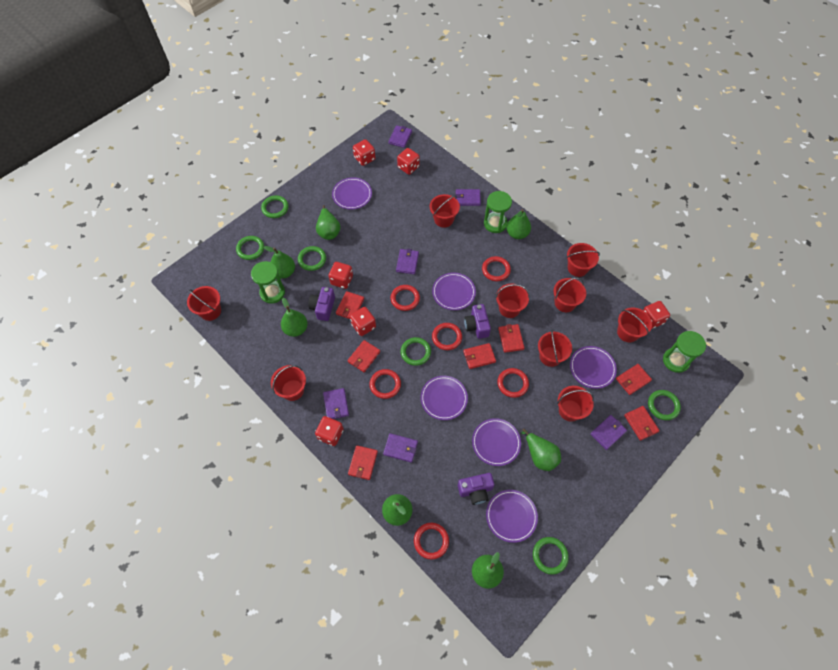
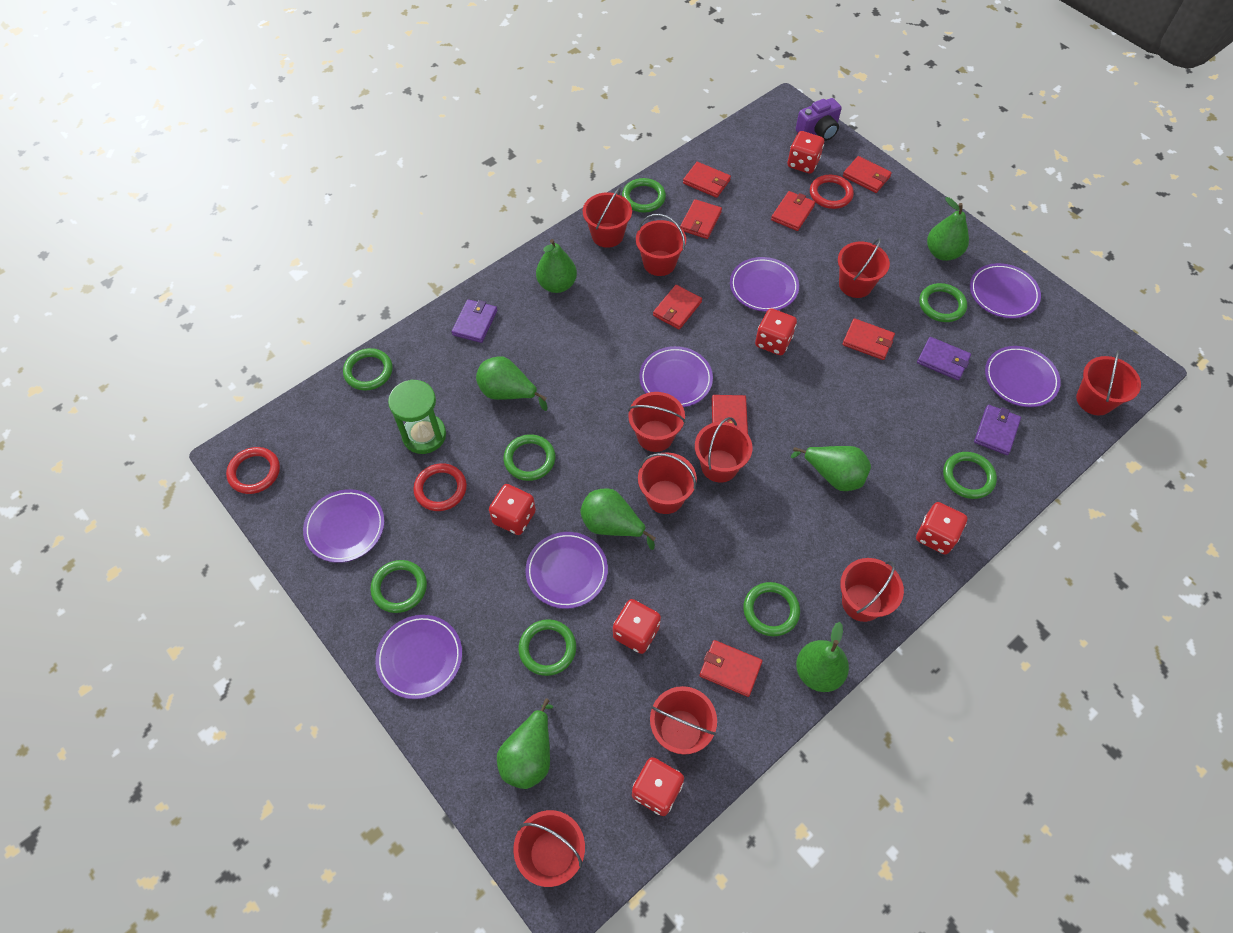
green hourglass: 3 -> 1
green ring: 6 -> 8
purple camera: 3 -> 1
purple plate: 6 -> 7
purple wallet: 6 -> 3
red bucket: 9 -> 10
red ring: 6 -> 3
red wallet: 7 -> 8

